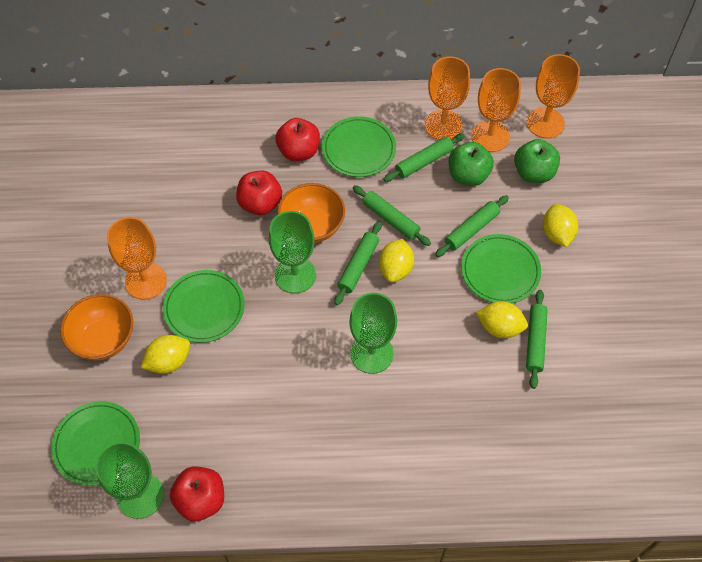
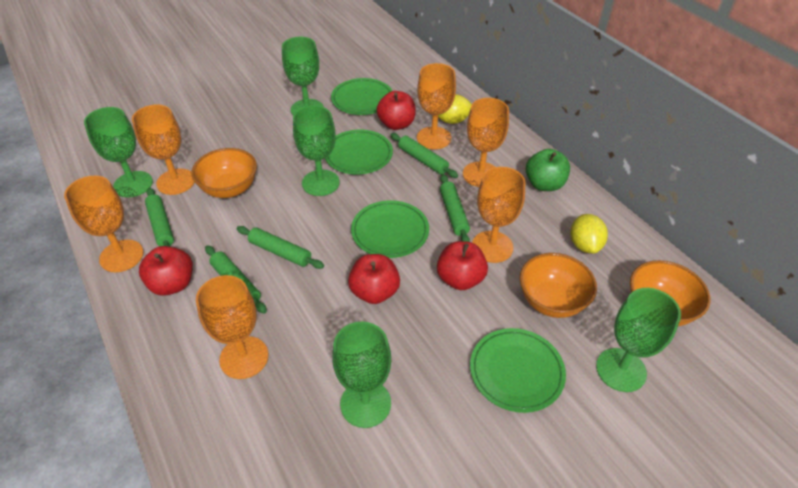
green apple: 2 -> 1
green goblet: 3 -> 5
orange bowl: 2 -> 3
orange goblet: 4 -> 6
red apple: 3 -> 4
yellow lemon: 4 -> 2

